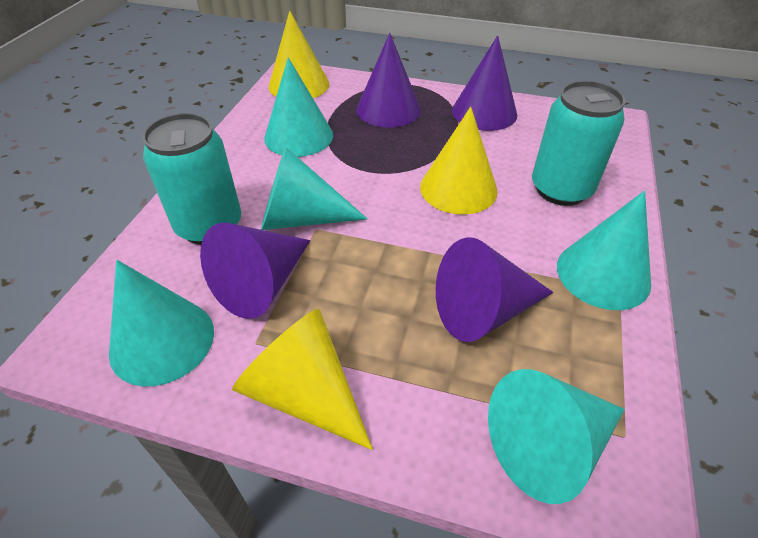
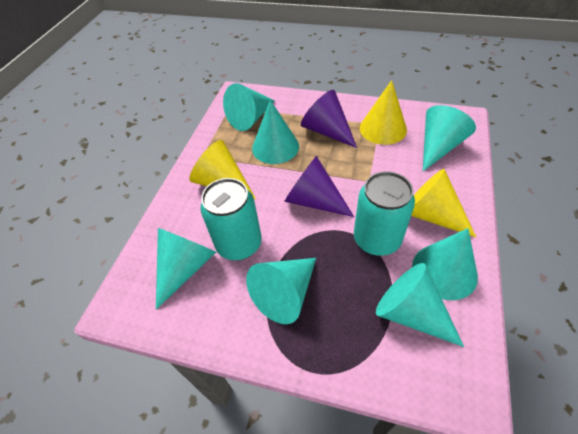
purple cone: 4 -> 2
turquoise cone: 5 -> 7

